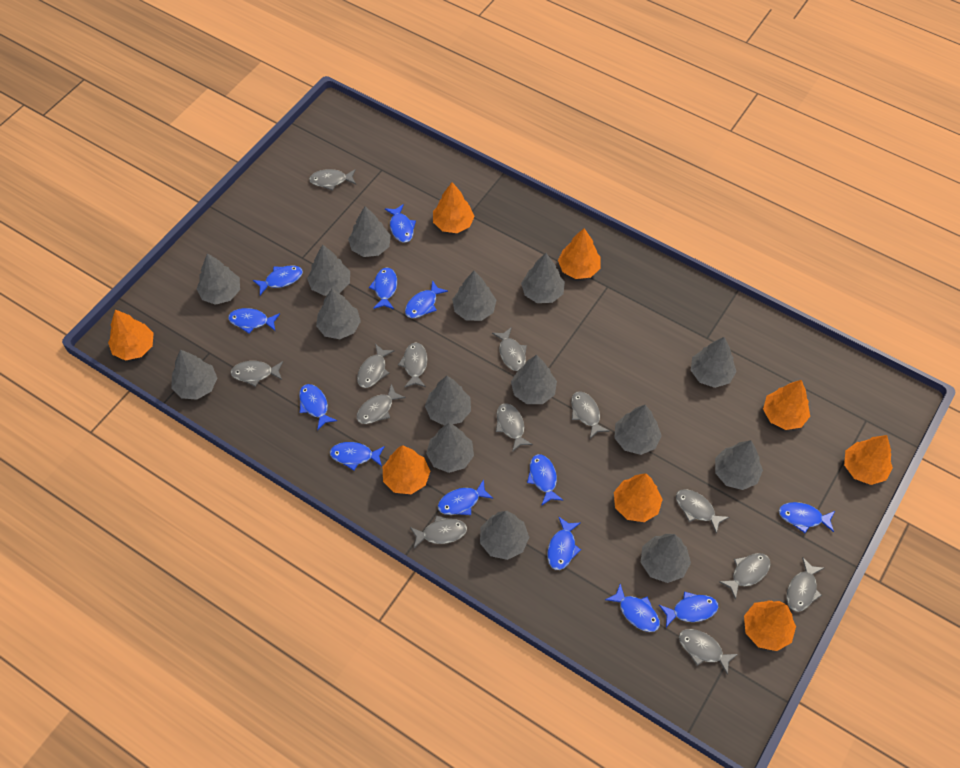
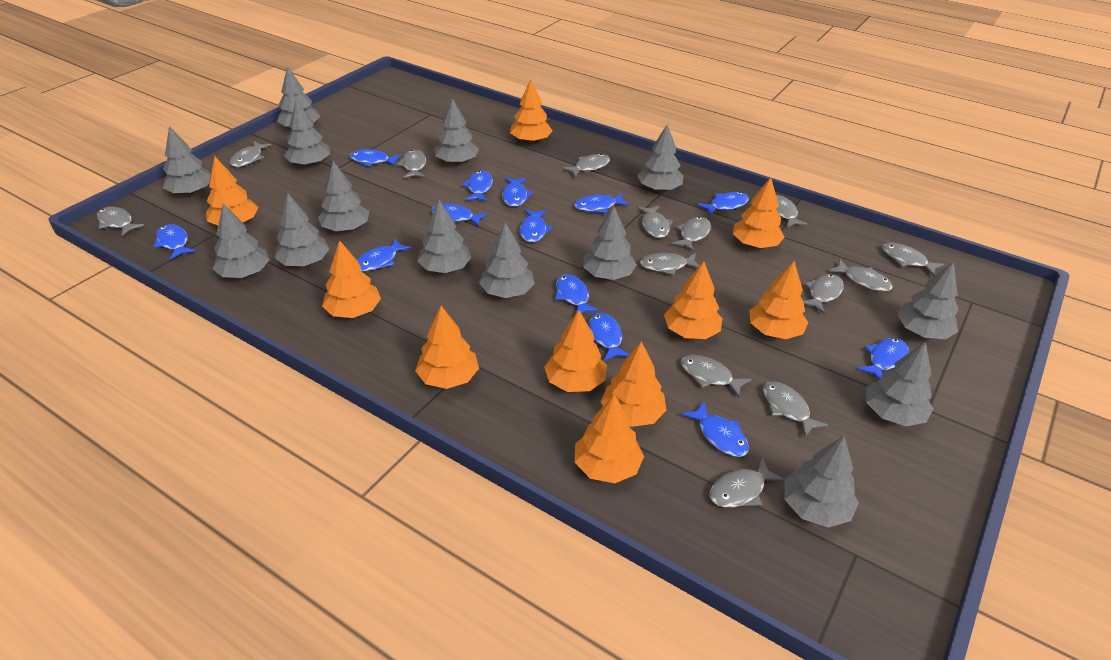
grey fish: 13 -> 14
grey tree: 15 -> 14
orange tree: 8 -> 10

